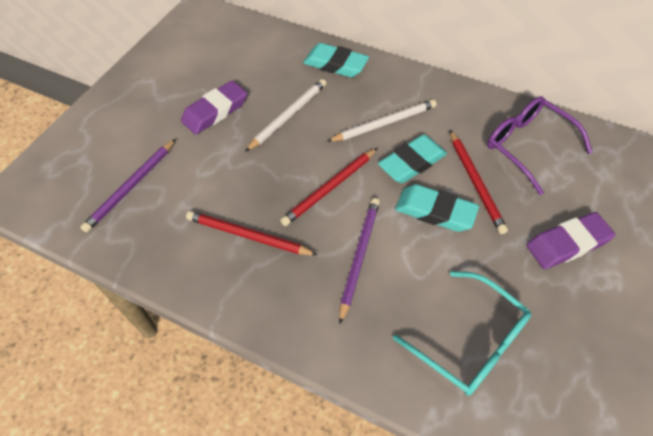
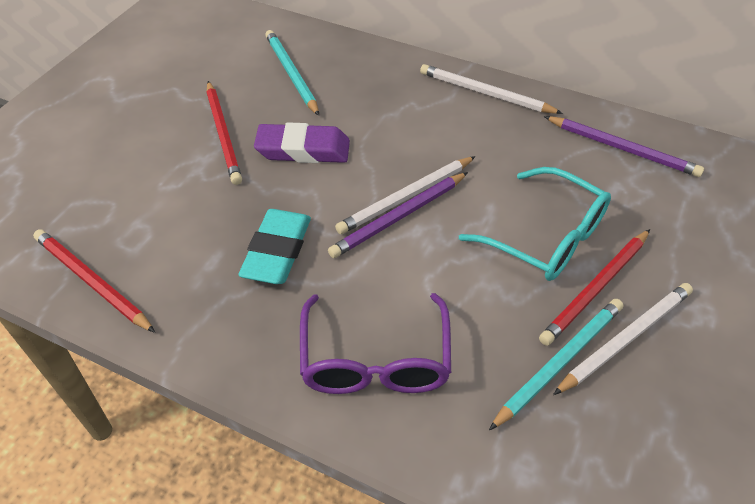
purple eraser: 2 -> 1
turquoise eraser: 3 -> 1
turquoise pencil: 0 -> 2
white pencil: 2 -> 3

